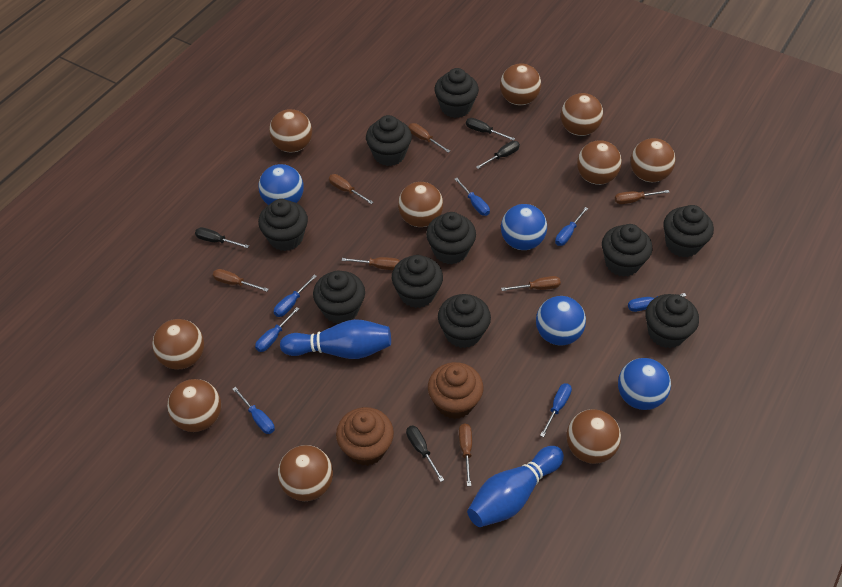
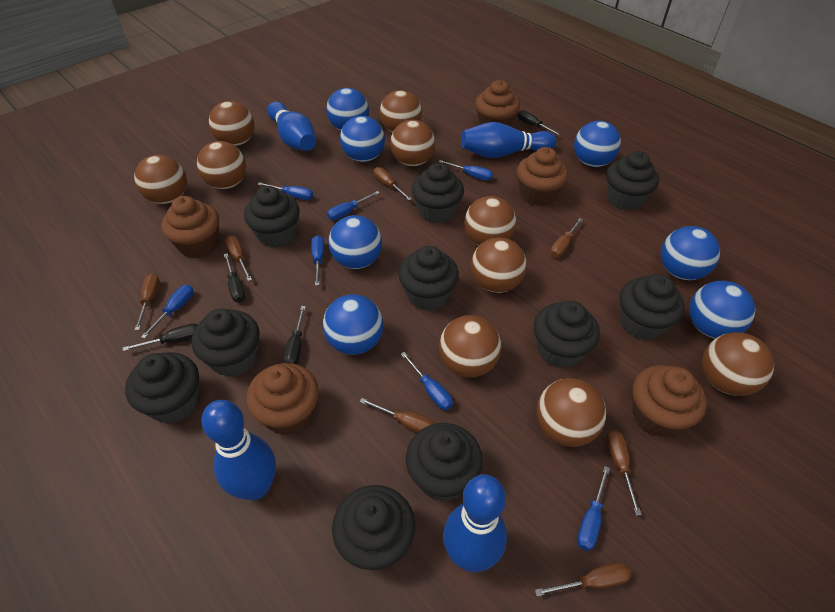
blue ball: 4 -> 7
blue bowling pin: 2 -> 4
brown cupcake: 2 -> 5

